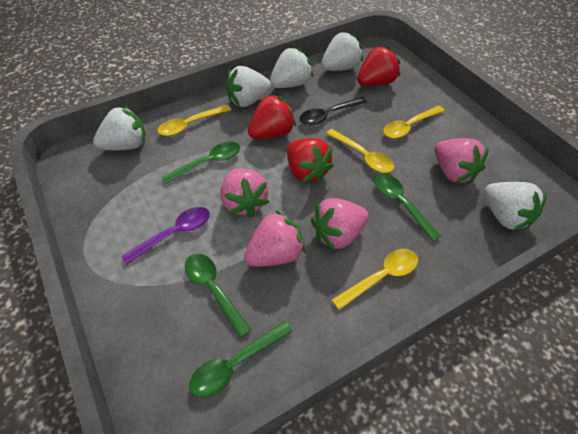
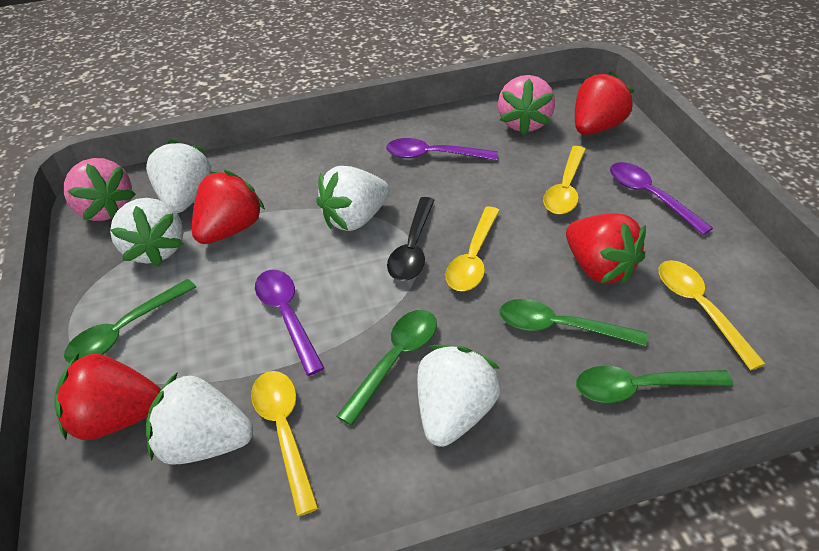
pink strawberry: 4 -> 2
purple spoon: 1 -> 3
red strawberry: 3 -> 4

